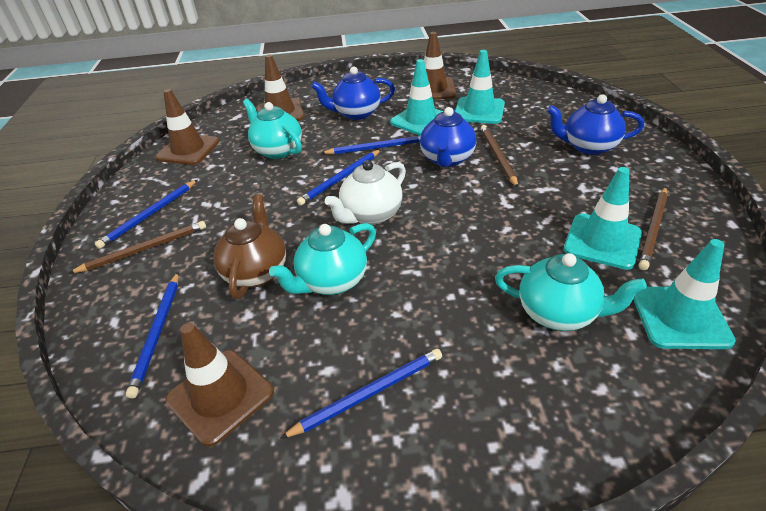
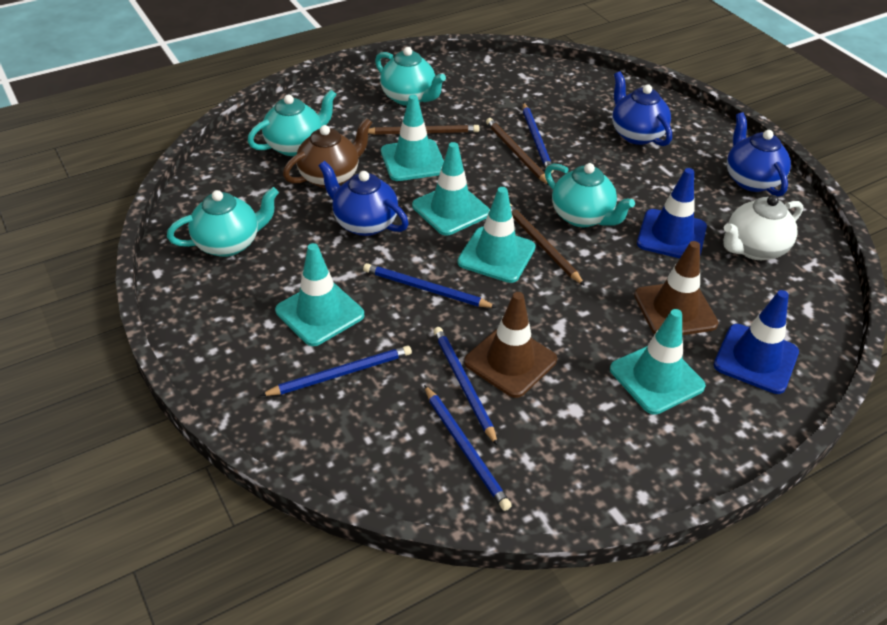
blue traffic cone: 0 -> 2
brown traffic cone: 4 -> 2
turquoise teapot: 3 -> 4
turquoise traffic cone: 4 -> 5

